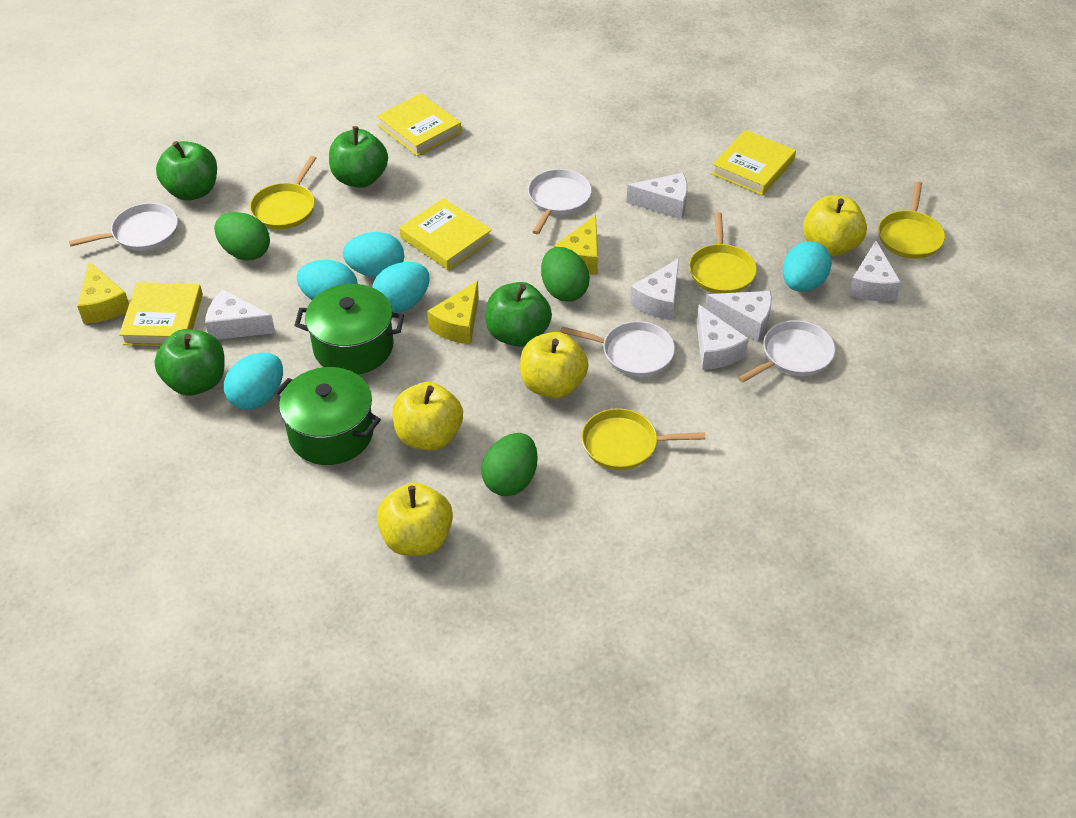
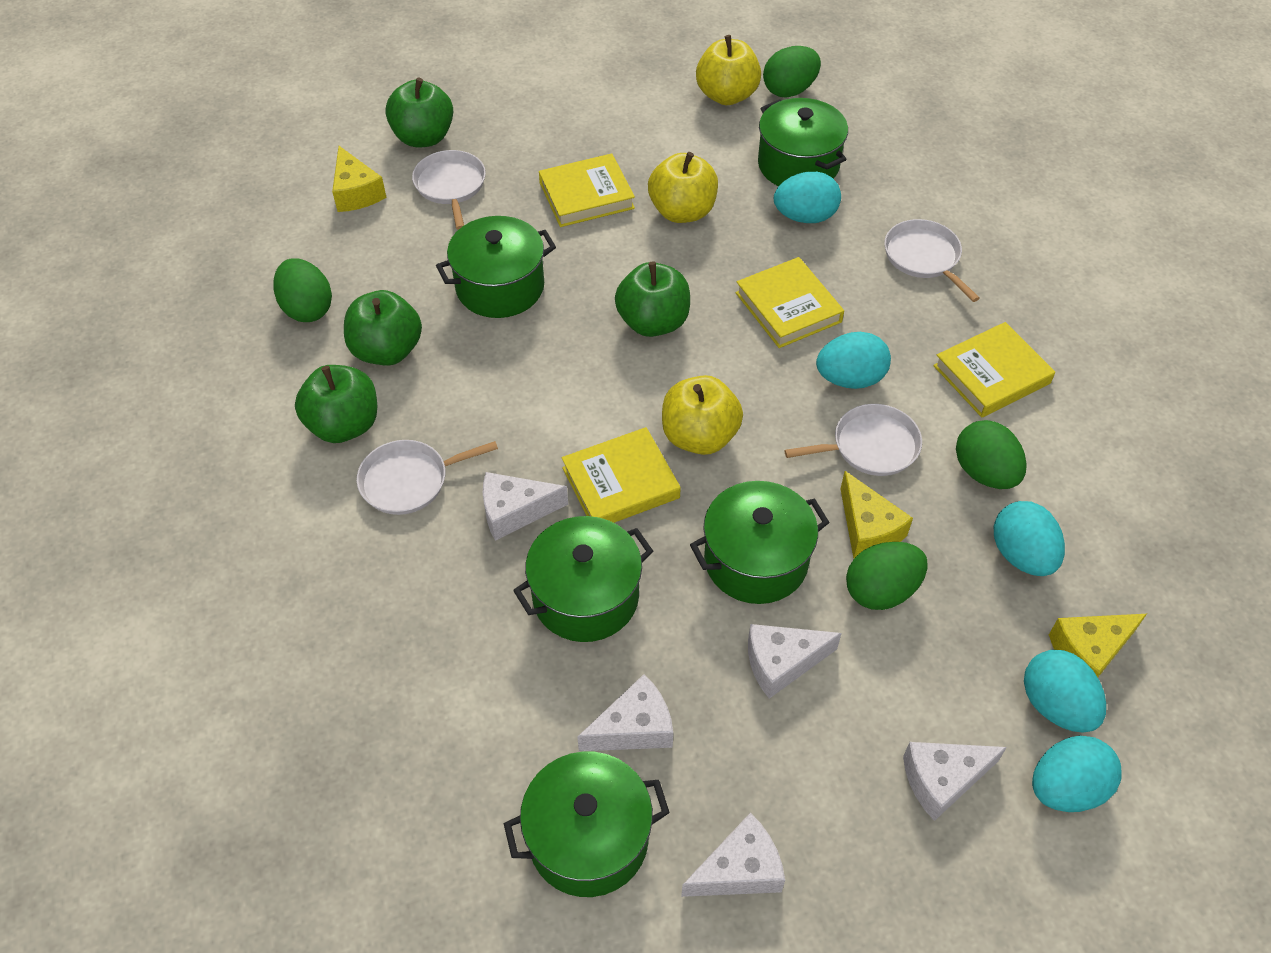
green egg: 3 -> 4
green pot: 2 -> 5
white cheese: 6 -> 5
yellow apple: 4 -> 3
yellow pan: 4 -> 0

